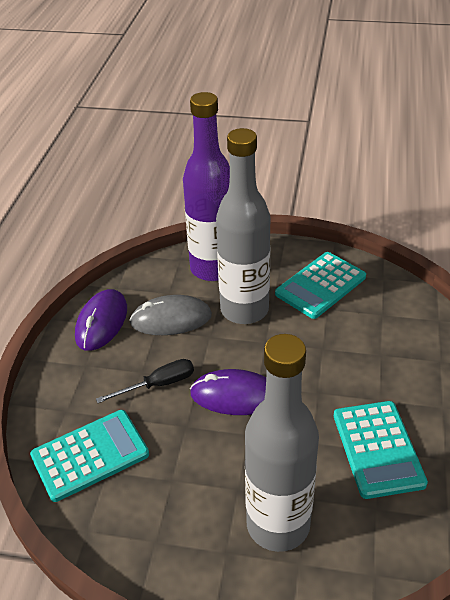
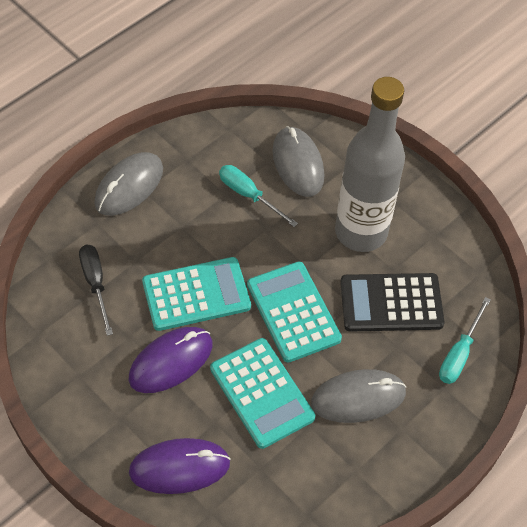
black calculator: 0 -> 1
grey bottle: 2 -> 1
grey mouse: 1 -> 3
purple bottle: 1 -> 0
turquoise screwdriver: 0 -> 2

